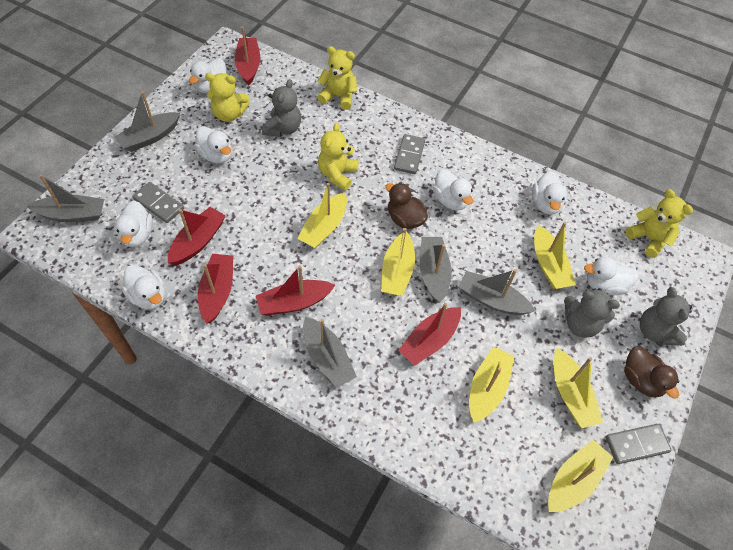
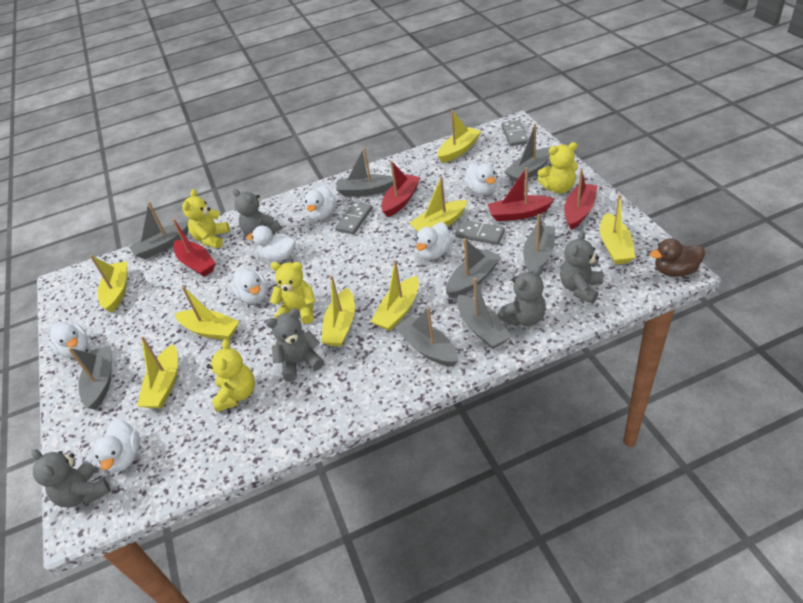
brown duck: 2 -> 1
grey boat: 5 -> 8
grey teddy bear: 3 -> 5
red boat: 5 -> 4
yellow boat: 6 -> 8

